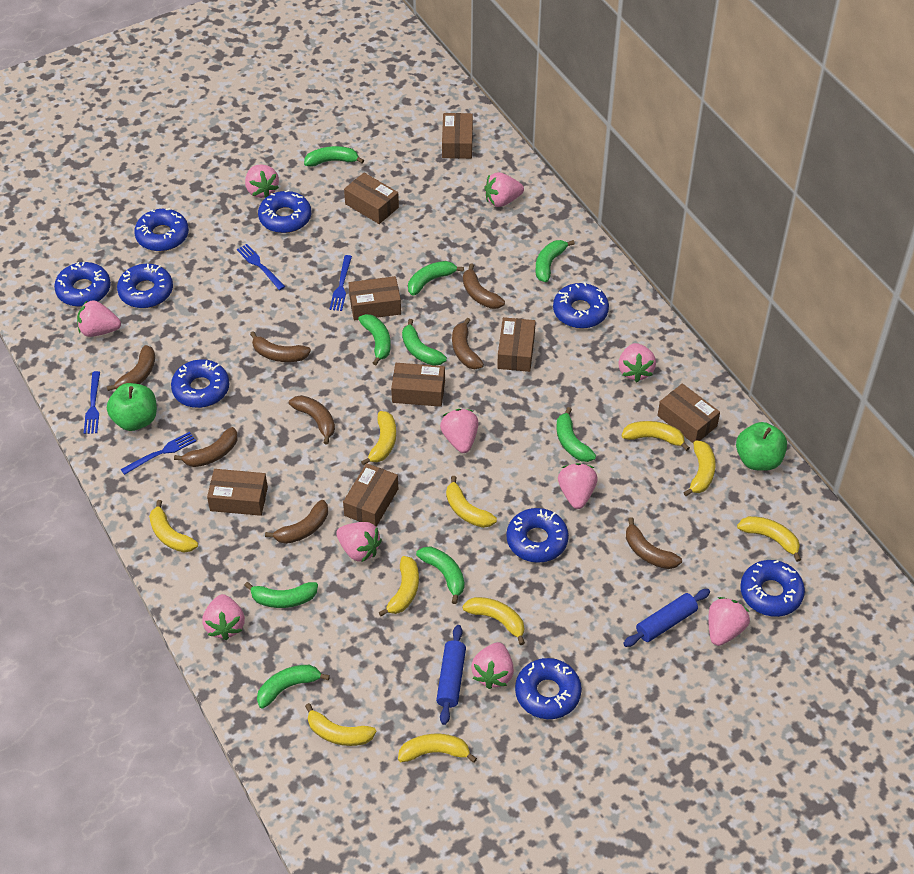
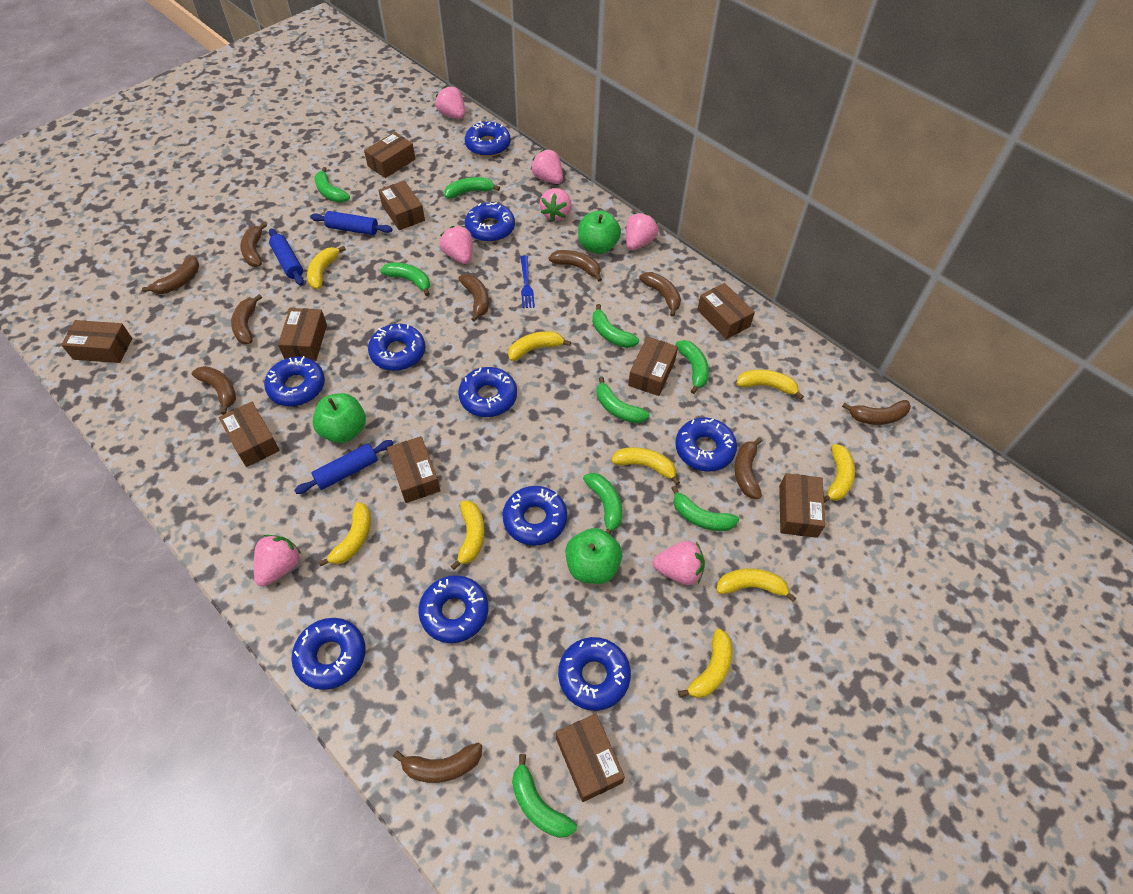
blue donut: 9 -> 10
blue fork: 4 -> 1
blue rolling pin: 2 -> 3
brown banana: 8 -> 10
brown box: 8 -> 10
green apple: 2 -> 3
pink strawberry: 10 -> 7
yellow banana: 10 -> 9

